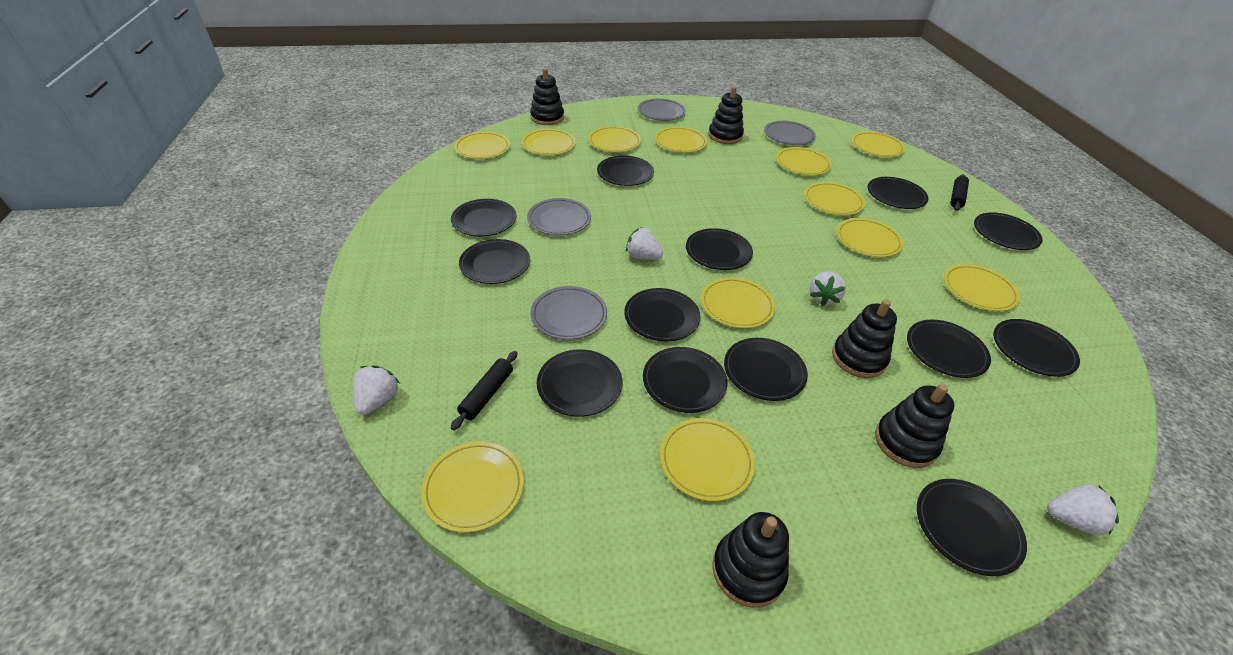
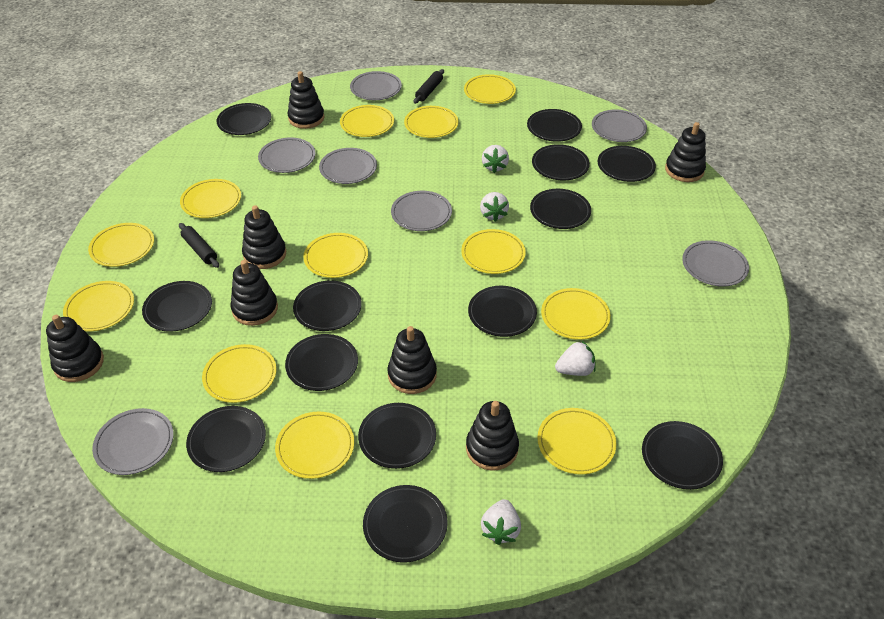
black stacking toy: 5 -> 7
grey plate: 4 -> 7

